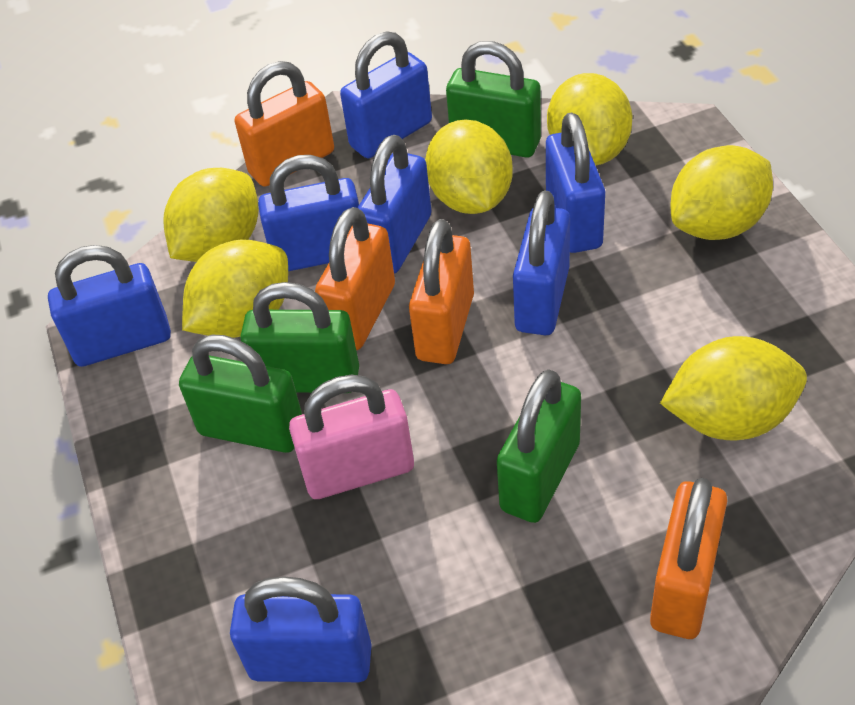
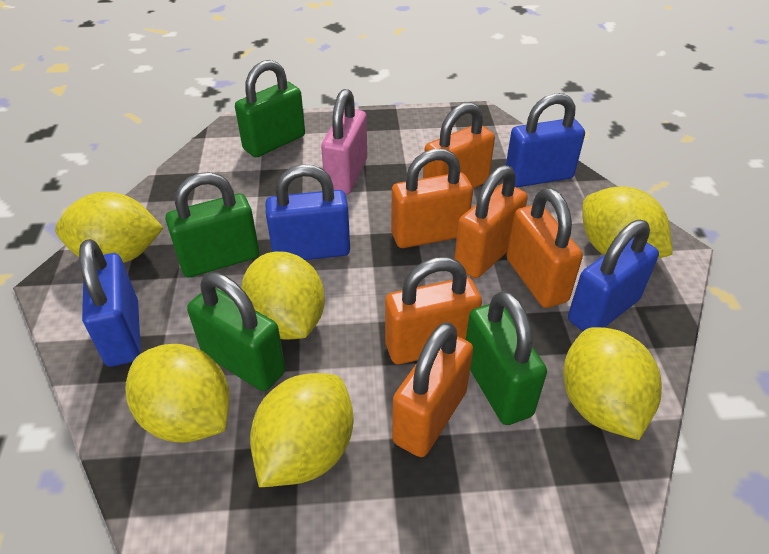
blue padlock: 7 -> 4
orange padlock: 4 -> 6

